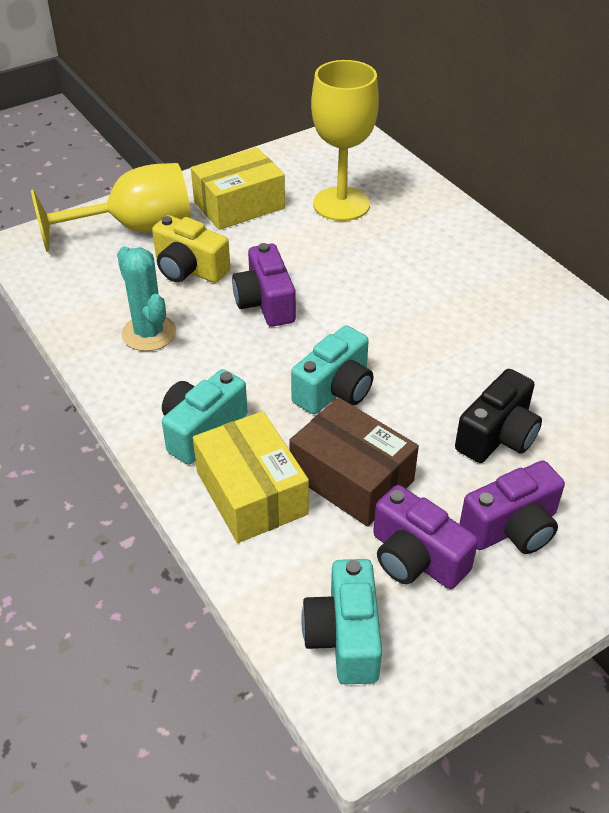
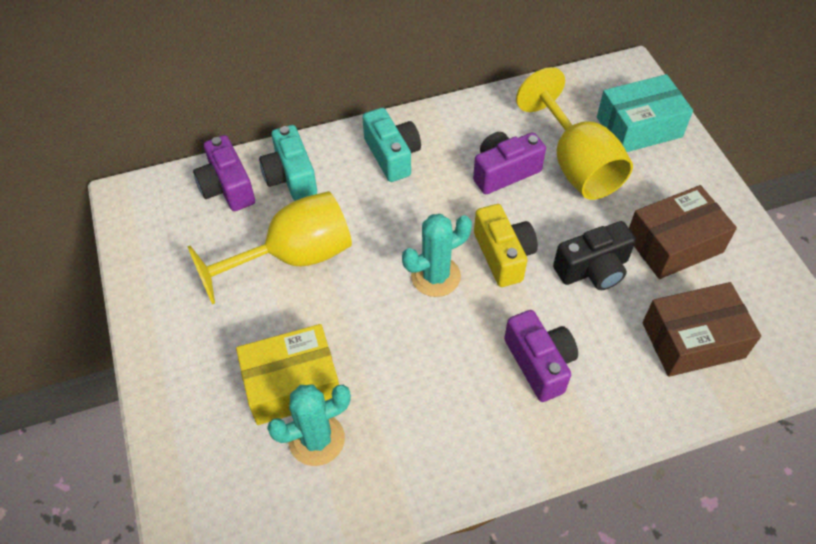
brown box: 1 -> 2
turquoise box: 0 -> 1
turquoise cactus: 1 -> 2
turquoise camera: 3 -> 2
yellow box: 2 -> 1

